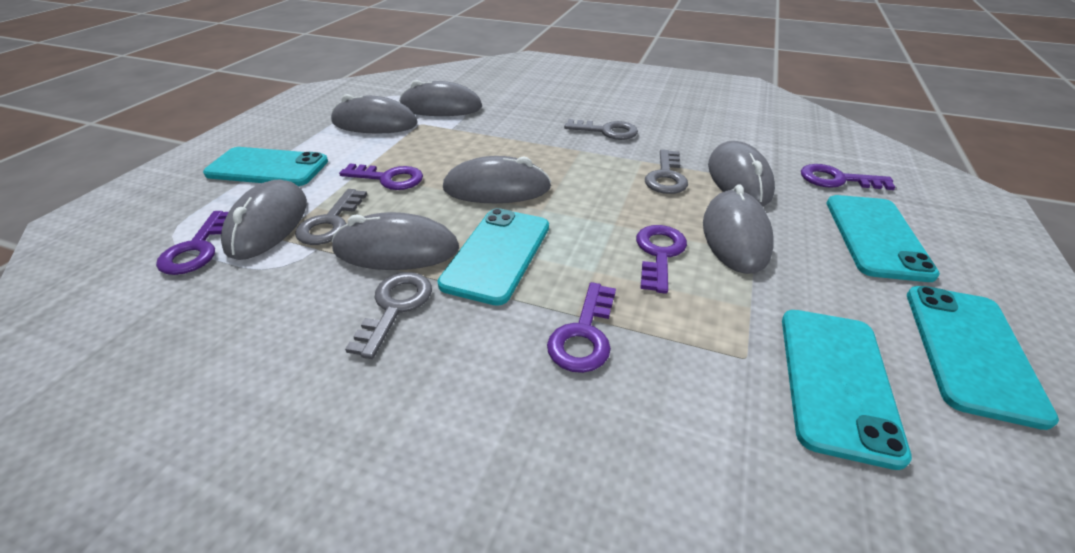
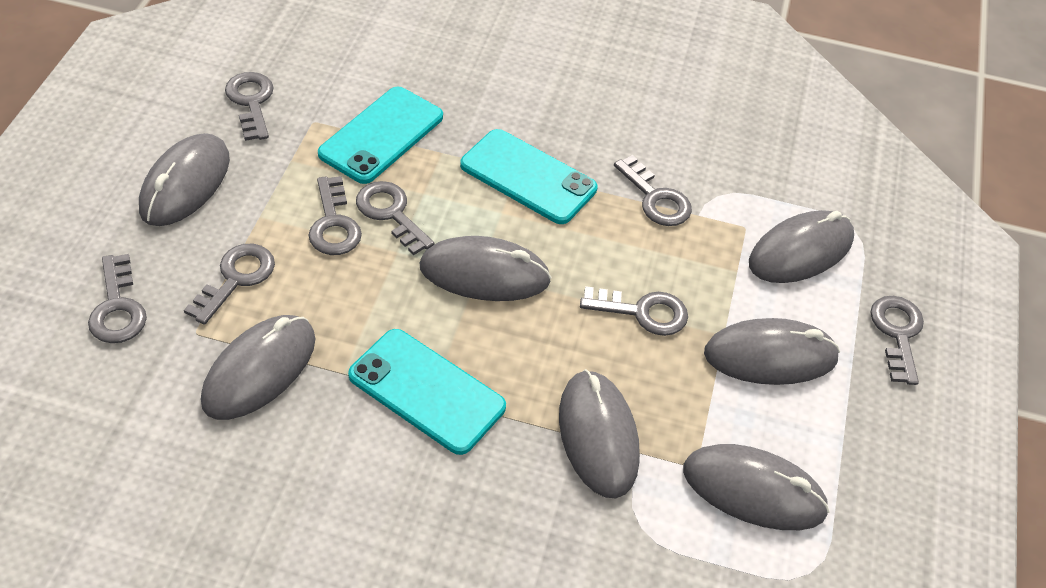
grey key: 4 -> 8
purple key: 5 -> 0
turquoise phone: 5 -> 3

